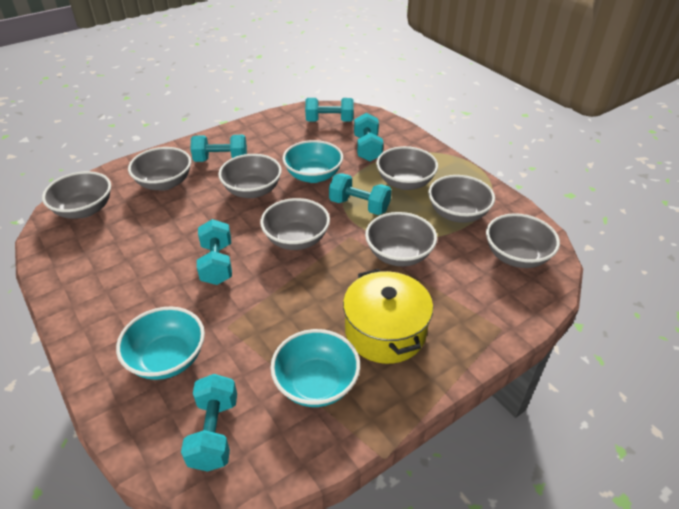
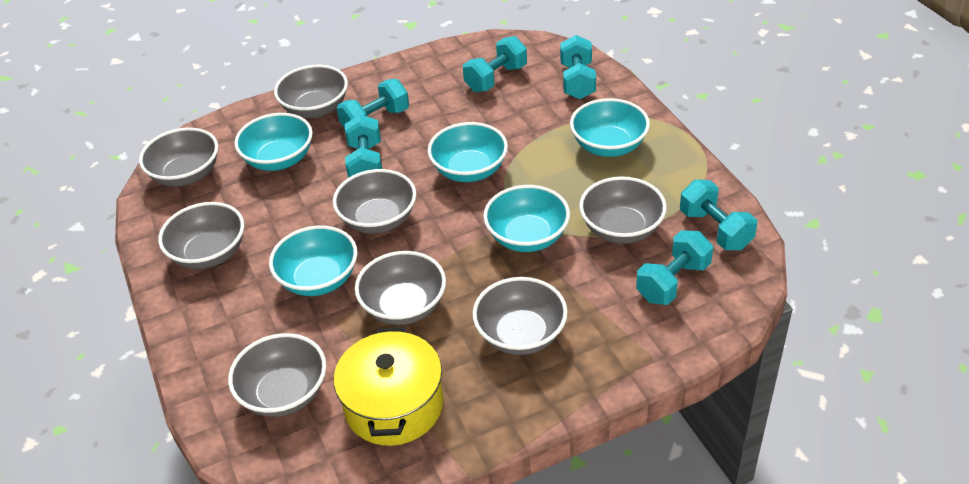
turquoise bowl: 3 -> 5

